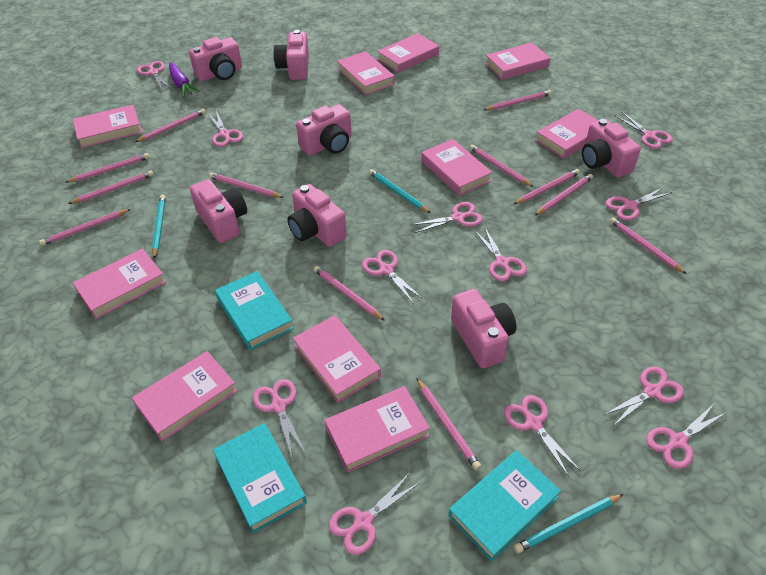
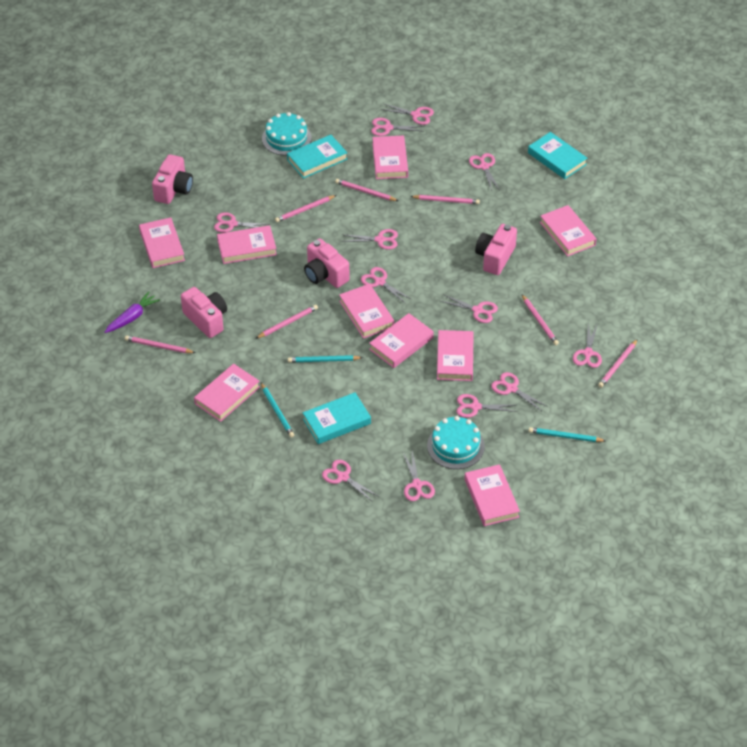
pink book: 10 -> 9
pink camera: 7 -> 4
pink pencil: 12 -> 7
turquoise cake: 0 -> 2

